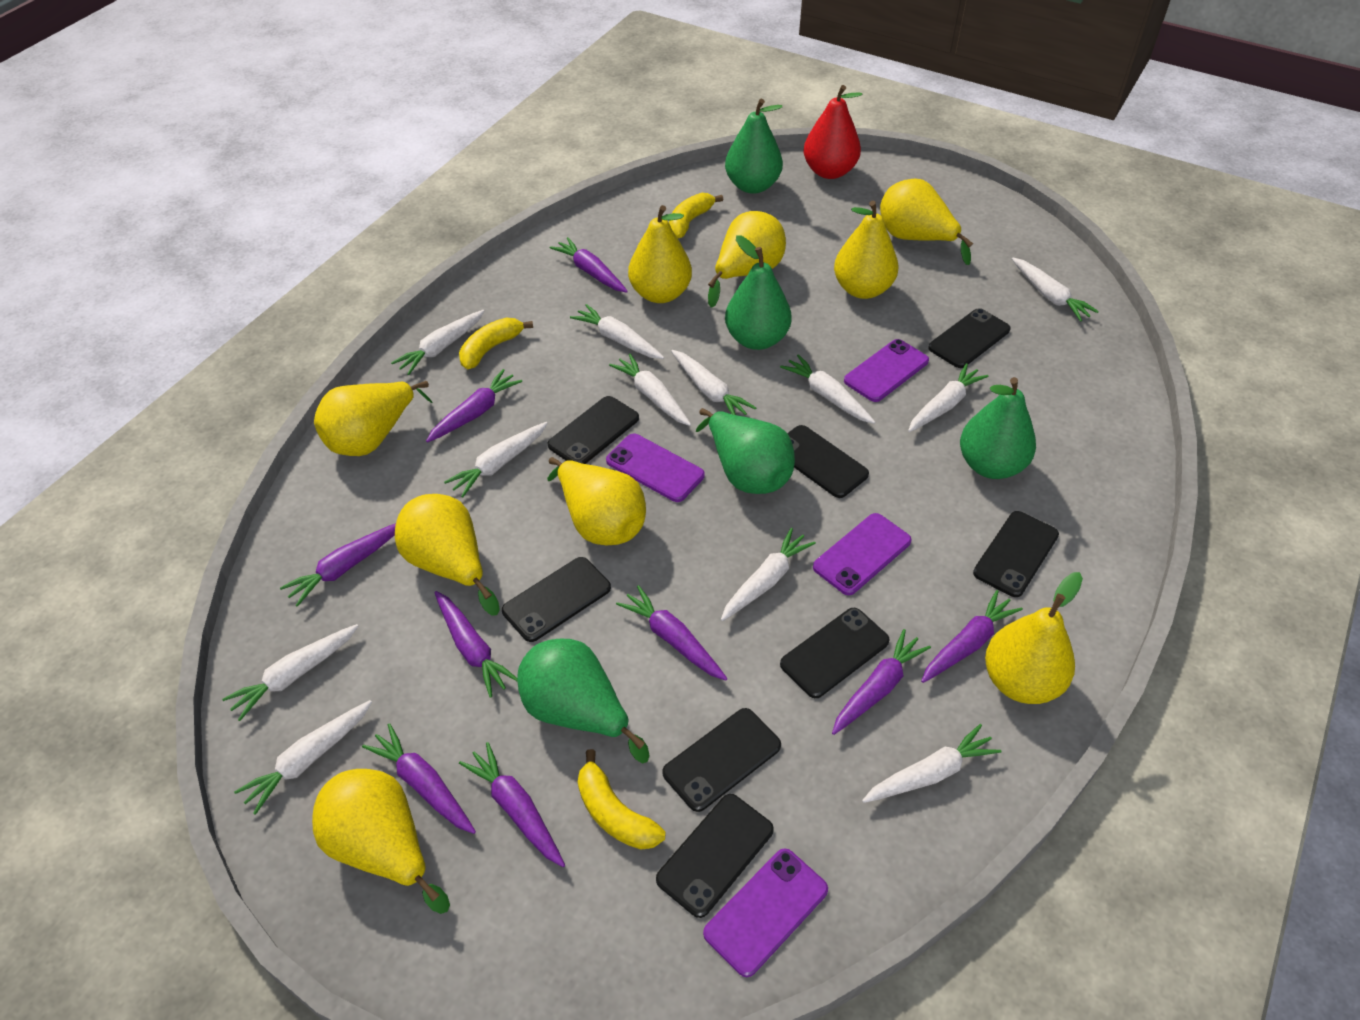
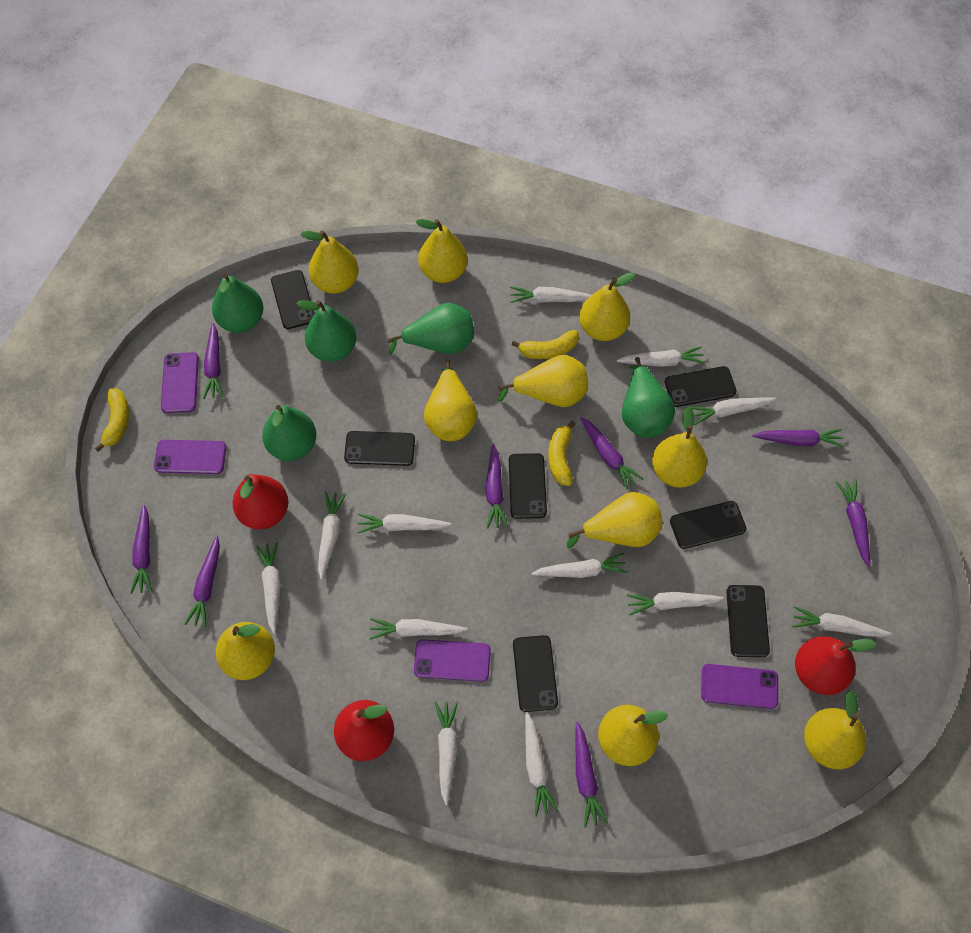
black phone: 8 -> 7
purple carrot: 9 -> 8
red pear: 1 -> 3
yellow pear: 9 -> 10

